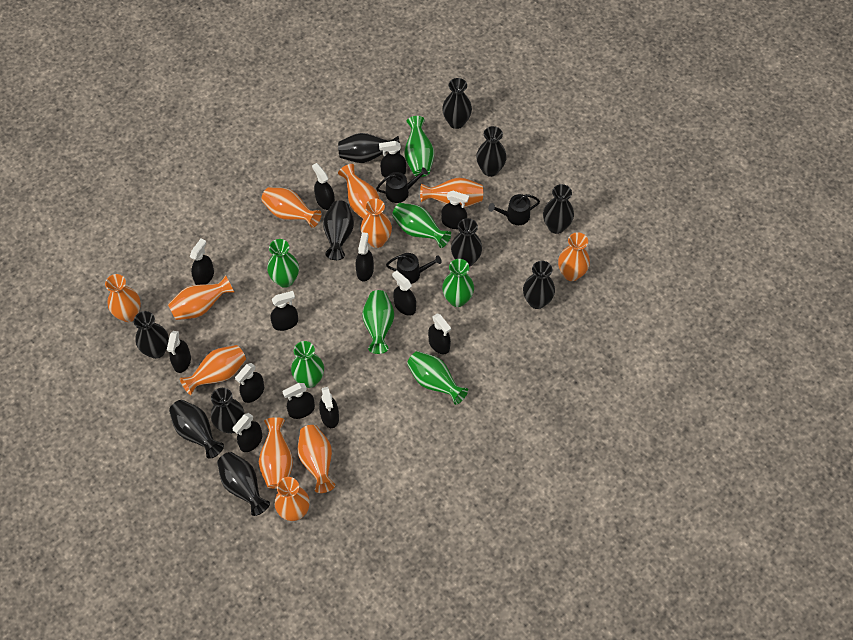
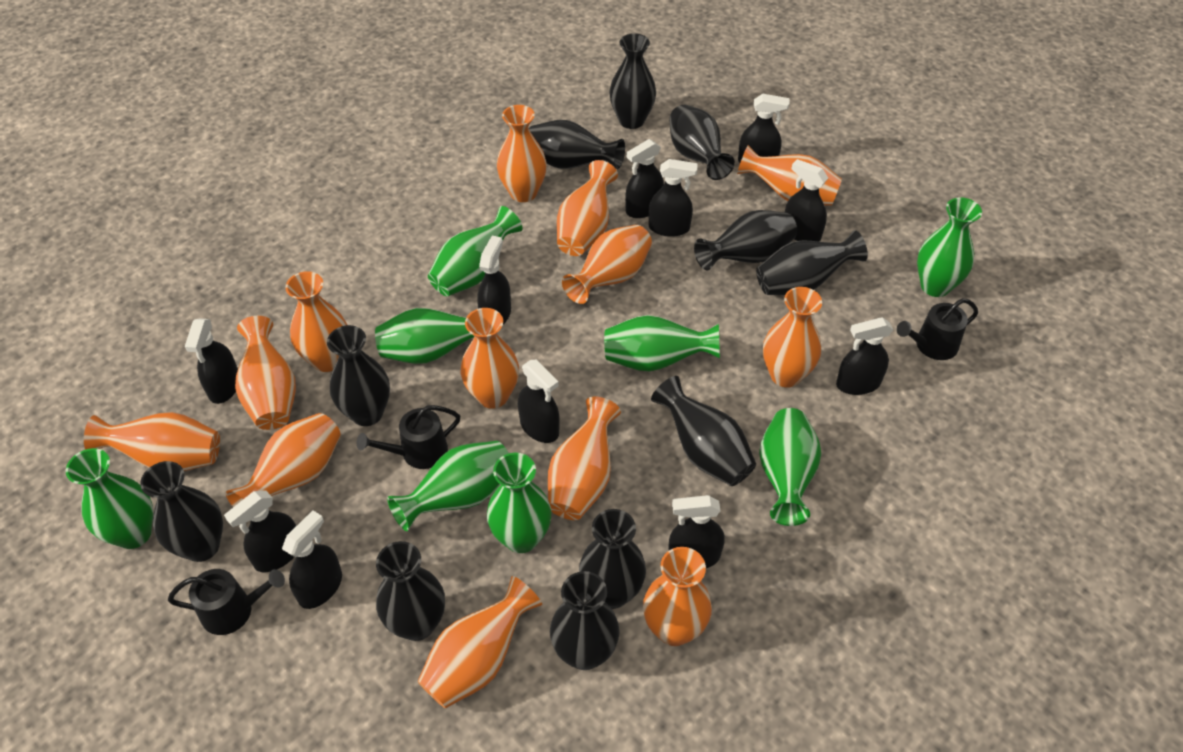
black spray bottle: 13 -> 11
green vase: 7 -> 8
orange vase: 11 -> 13

